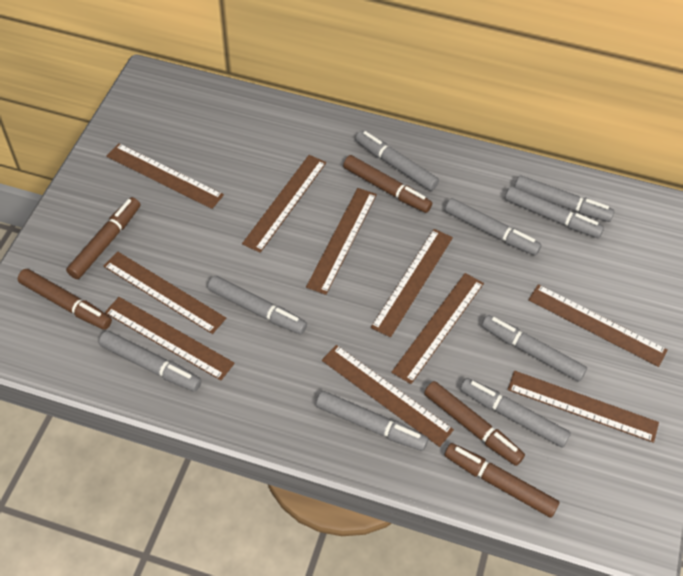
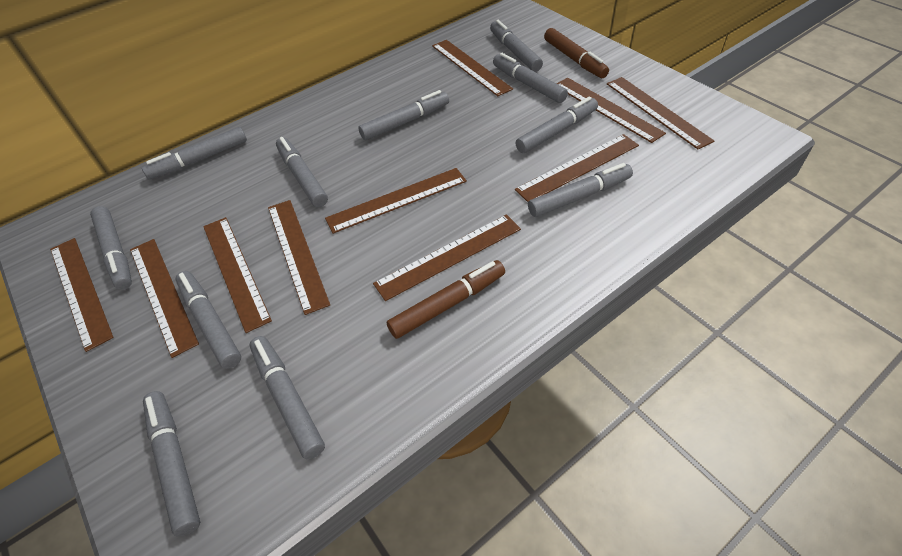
brown marker: 5 -> 2
grey marker: 9 -> 11

